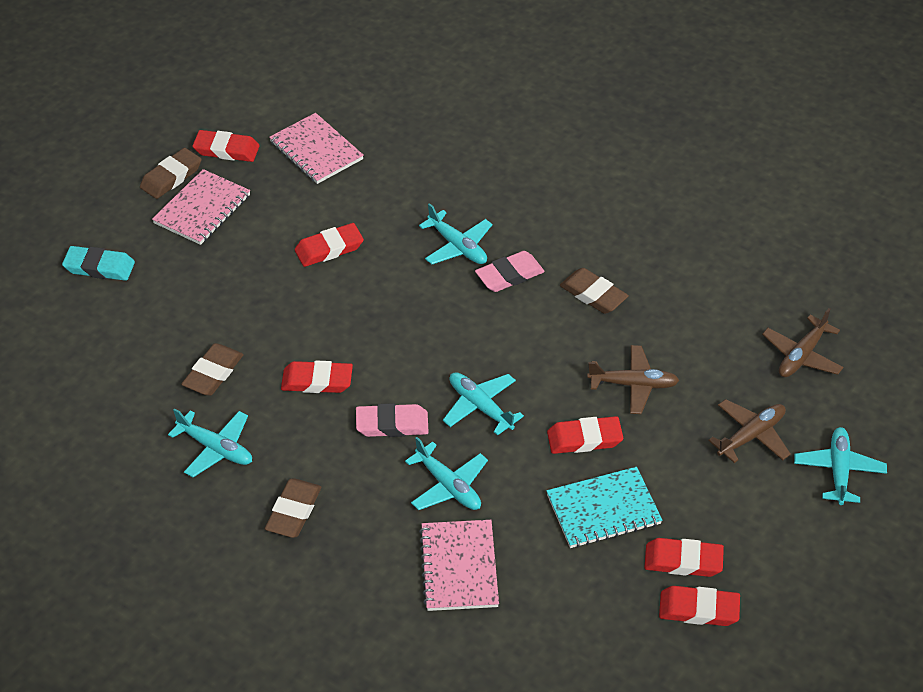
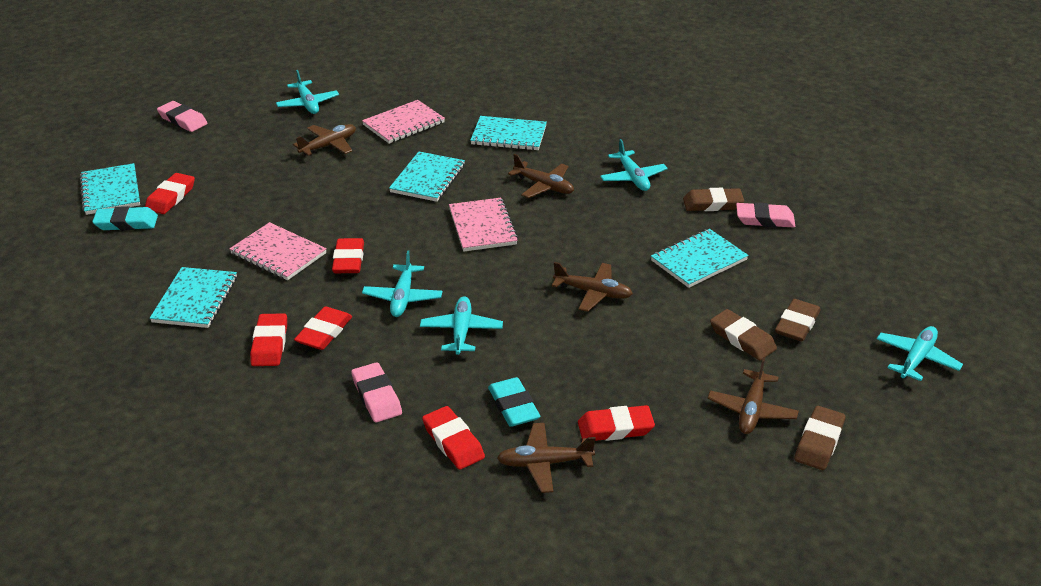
brown plane: 3 -> 5
pink eraser: 2 -> 3
turquoise eraser: 1 -> 2
turquoise notebook: 1 -> 5

